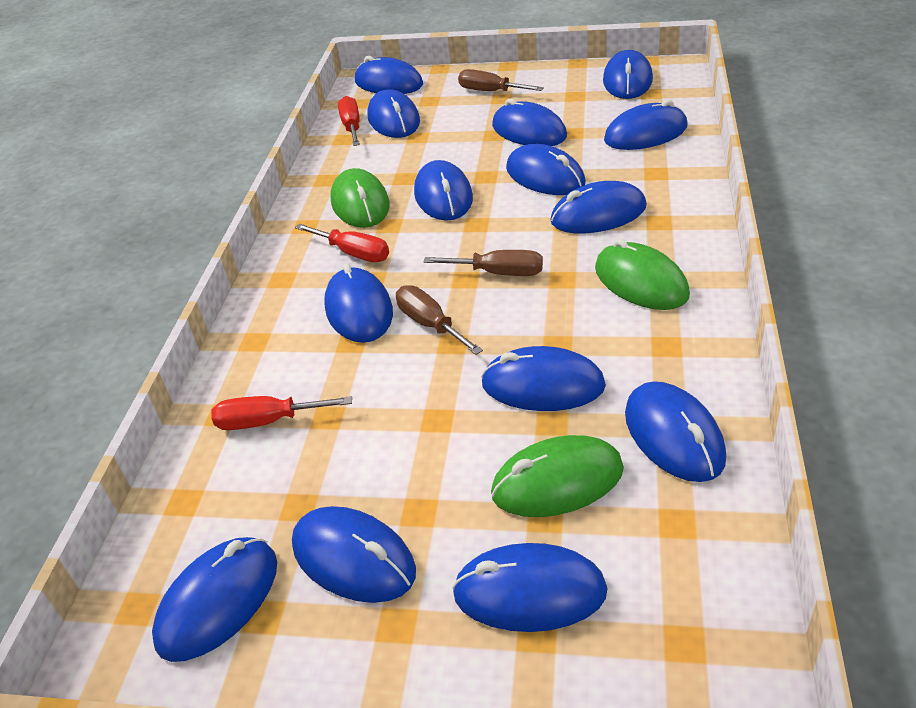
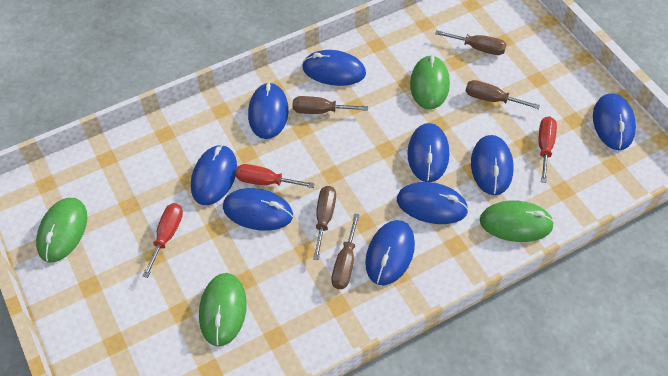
blue mouse: 14 -> 9
brown screwdriver: 3 -> 5
green mouse: 3 -> 4

